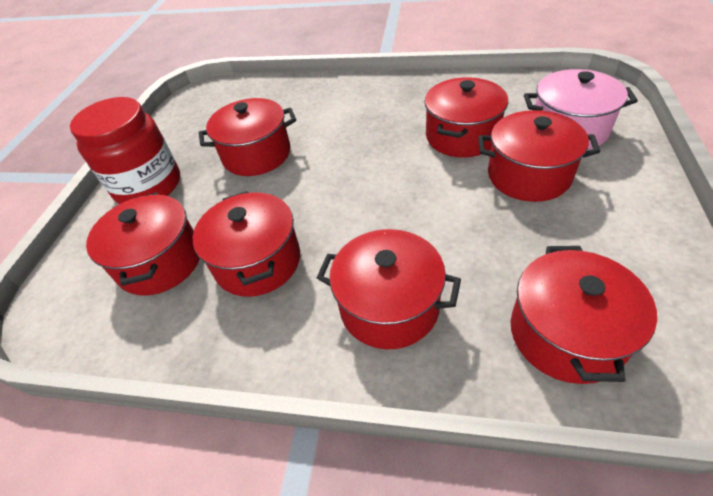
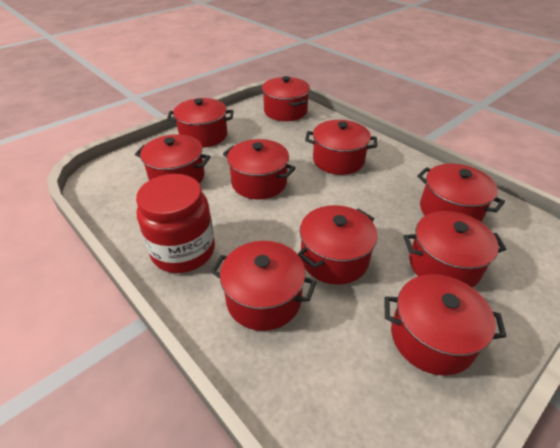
pink pot: 1 -> 0
red pot: 7 -> 10

